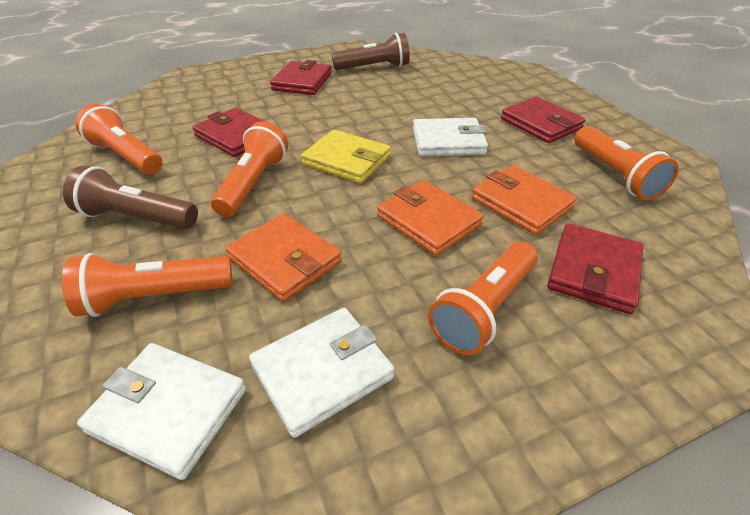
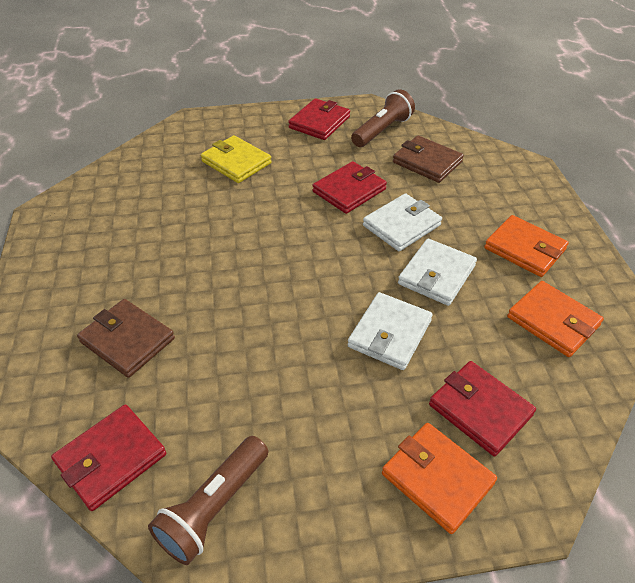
brown wallet: 0 -> 2
orange flashlight: 5 -> 0

